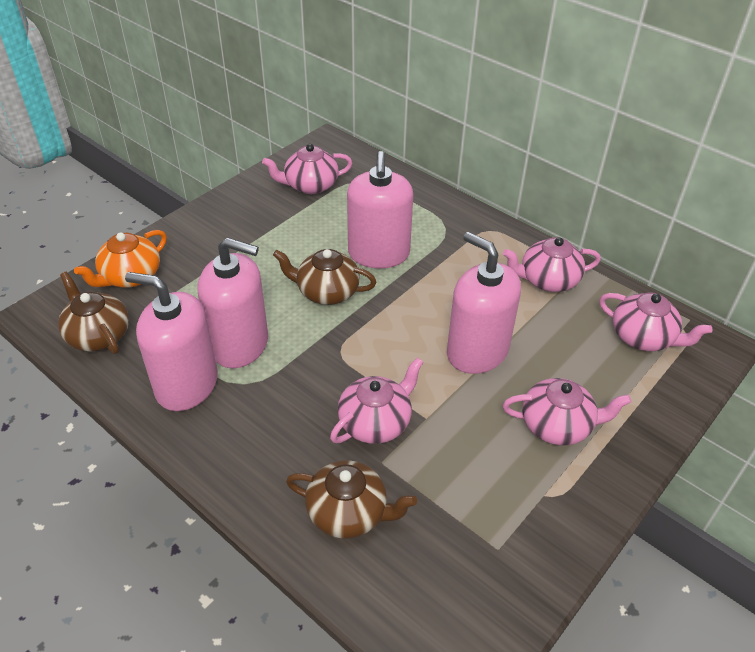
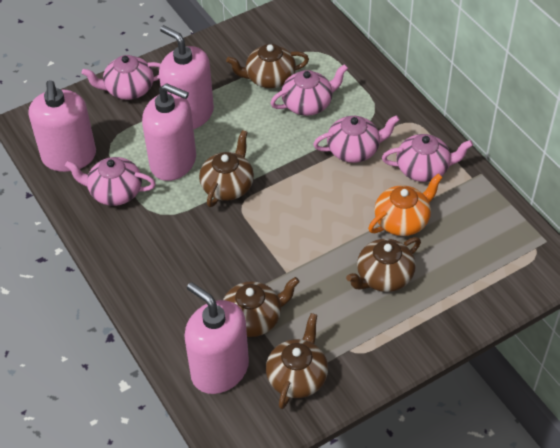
brown teapot: 3 -> 5

